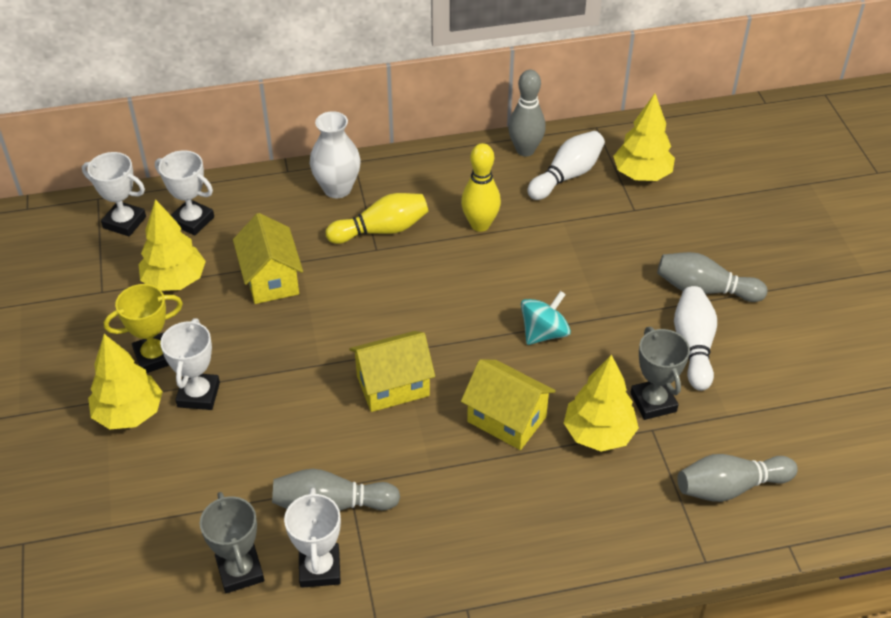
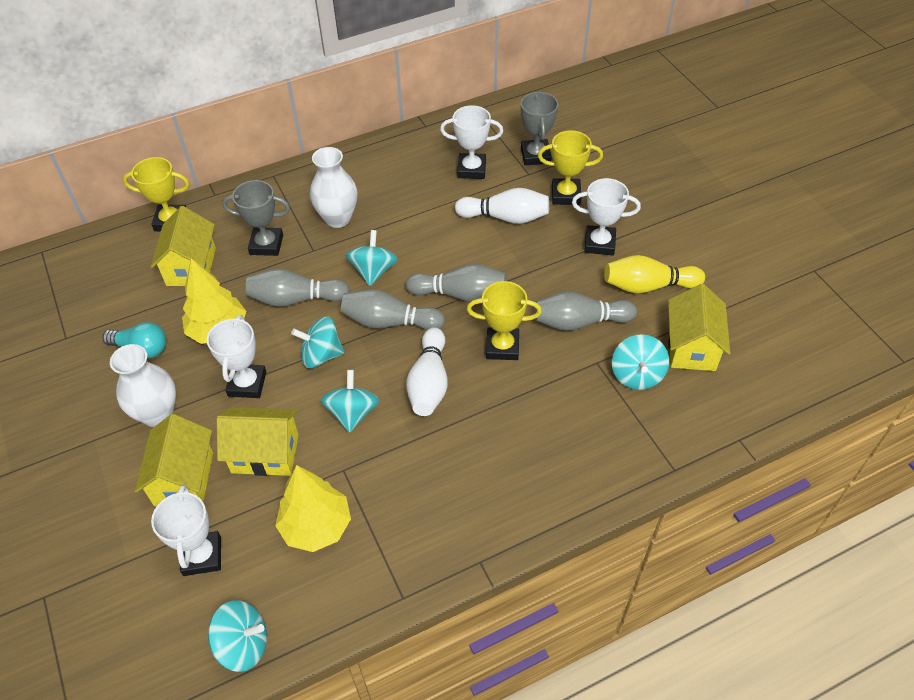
turquoise light bulb: 0 -> 1
turquoise spinning top: 1 -> 5
white vase: 1 -> 2
yellow bowling pin: 2 -> 1
yellow house: 3 -> 4
yellow tree: 4 -> 2
yellow trophy: 1 -> 3

